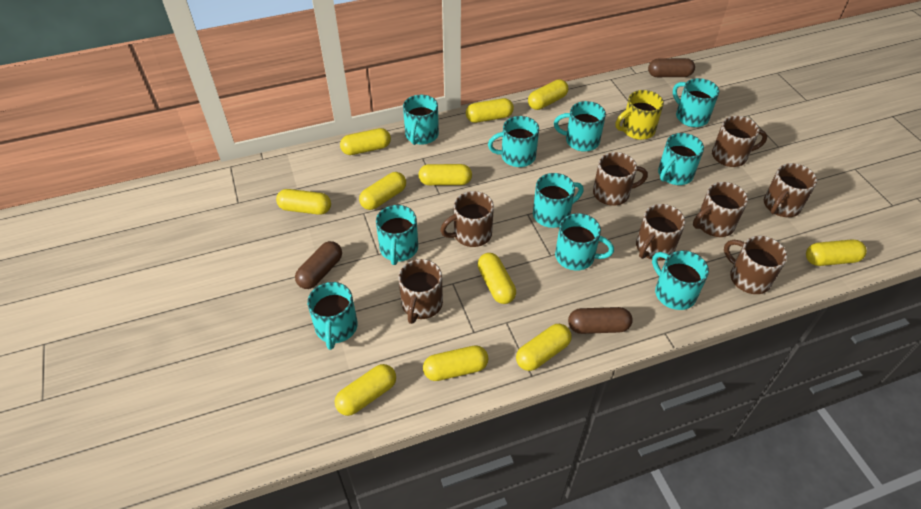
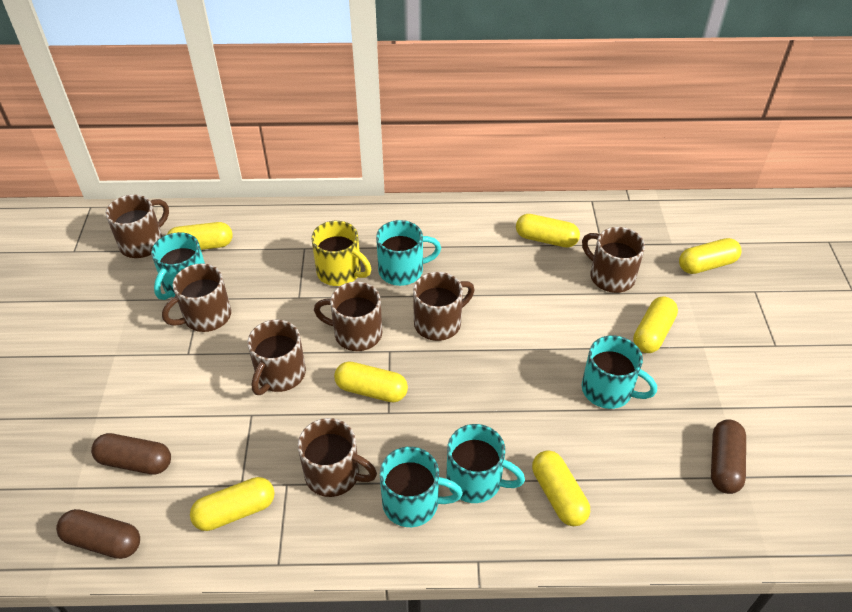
brown mug: 8 -> 7
turquoise mug: 10 -> 5
yellow capsule: 11 -> 7

